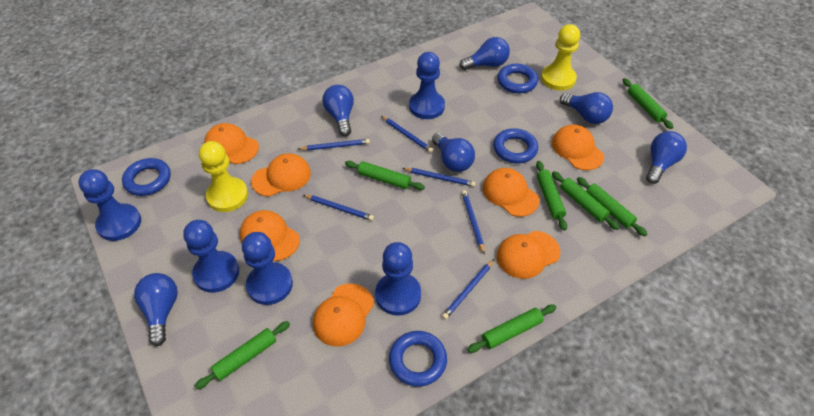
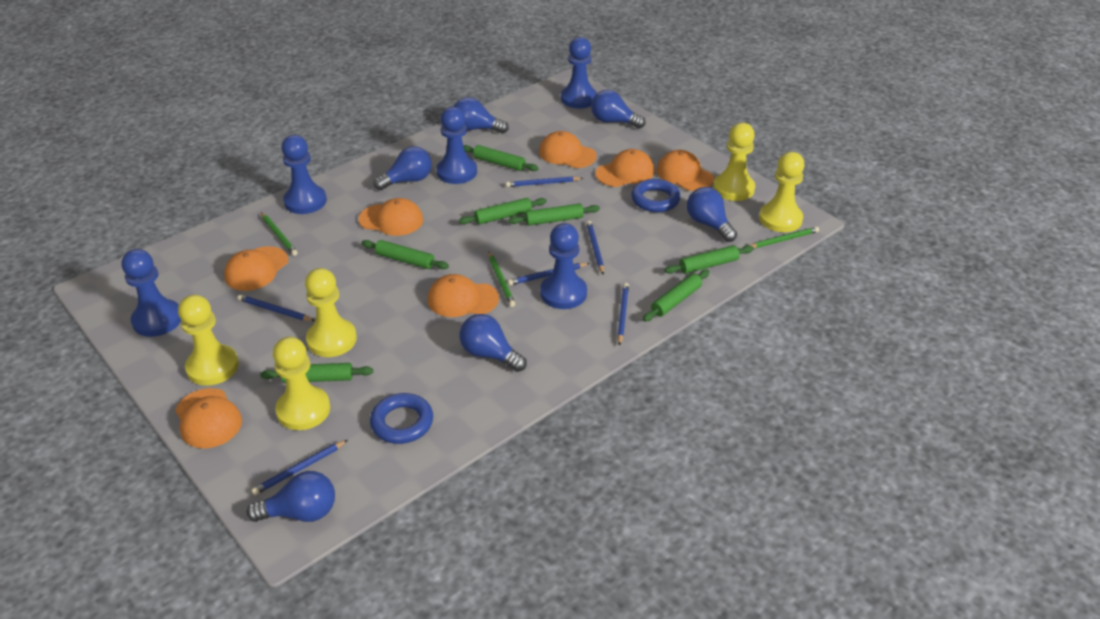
blue ring: 4 -> 2
green pencil: 0 -> 3
yellow pawn: 2 -> 5

